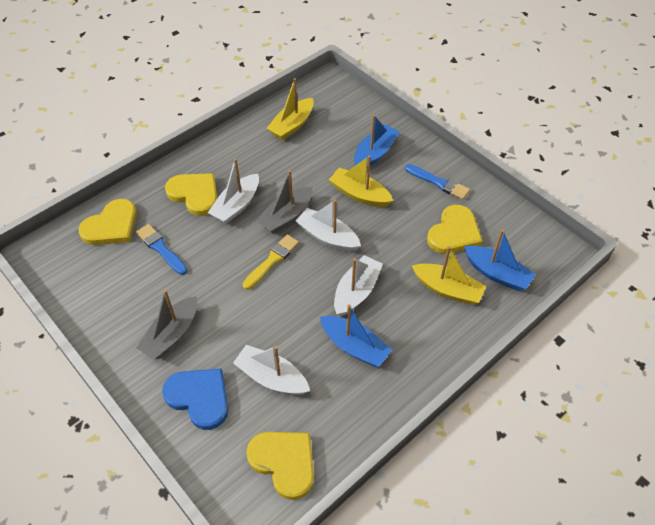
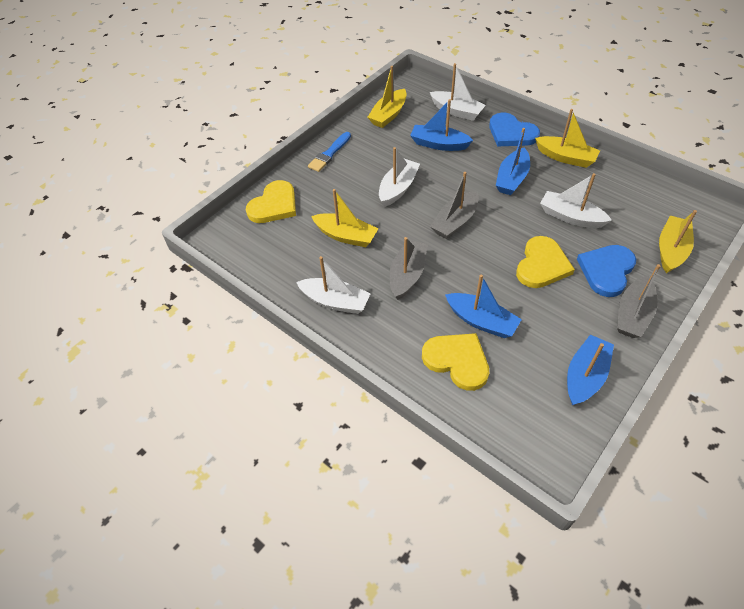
blue boat: 3 -> 4
blue brush: 2 -> 1
blue heart: 1 -> 2
grey boat: 2 -> 3
yellow boat: 3 -> 4
yellow brush: 1 -> 0
yellow heart: 4 -> 3

